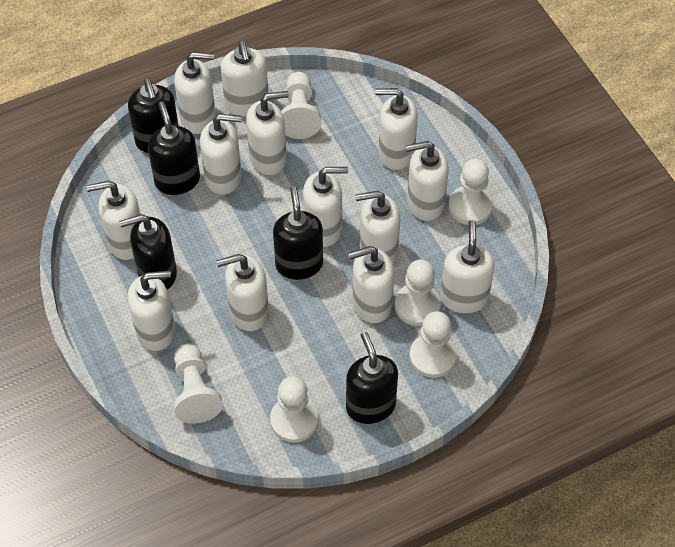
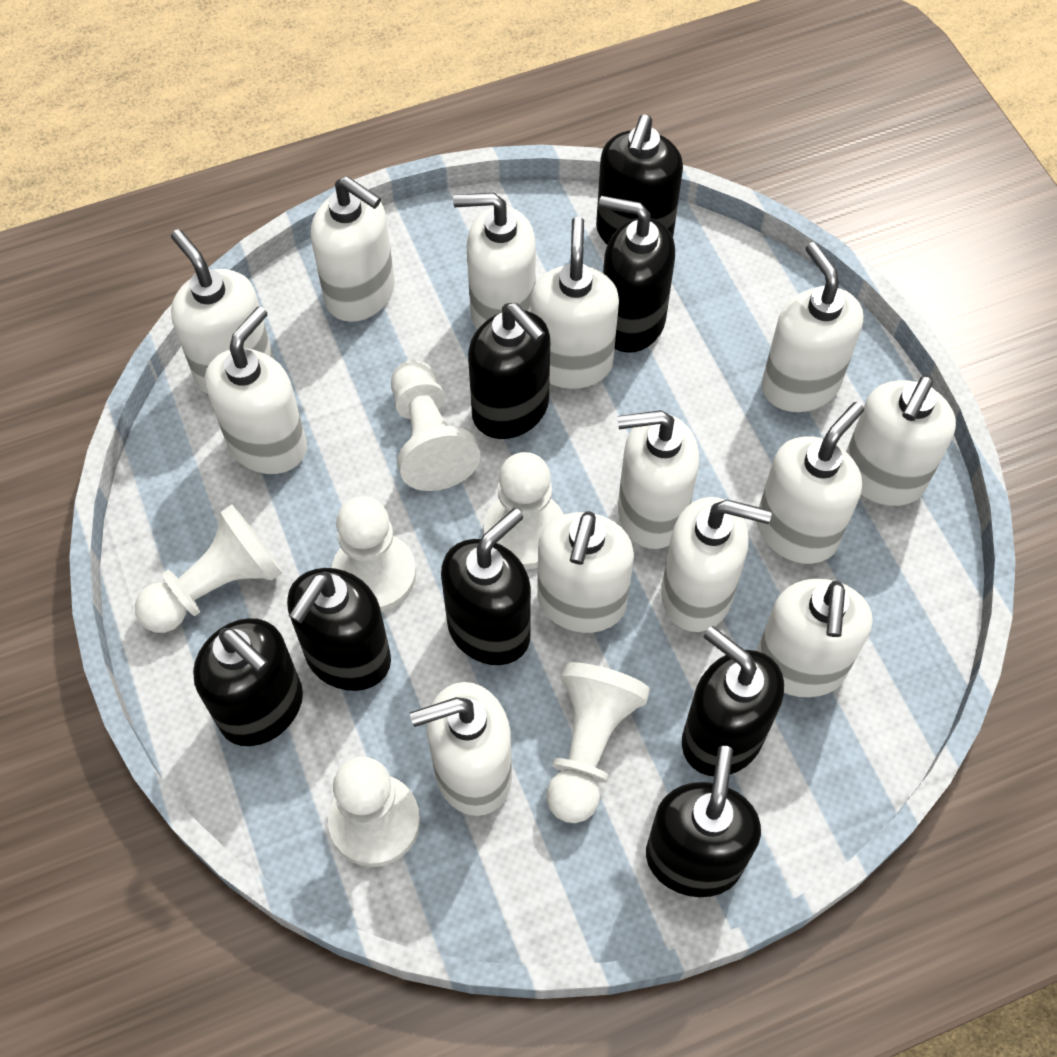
black soap dispenser: 5 -> 8

